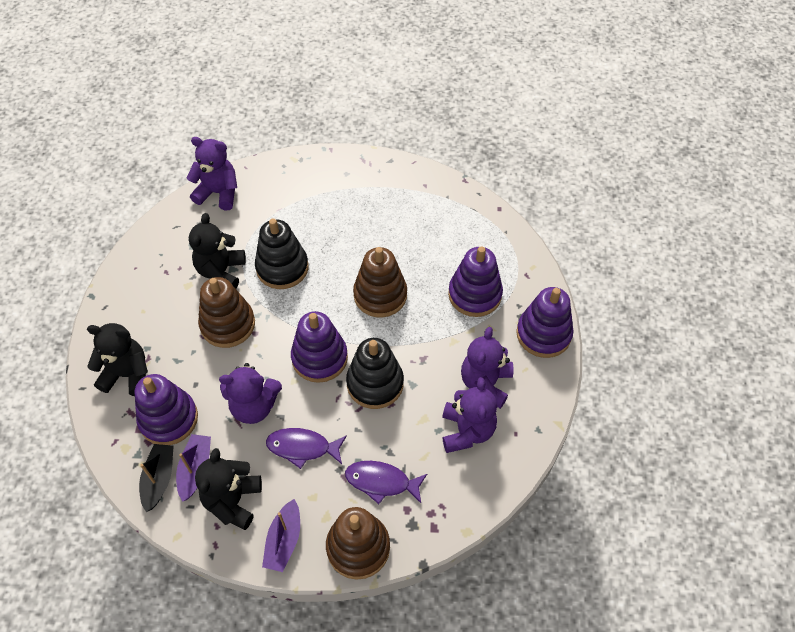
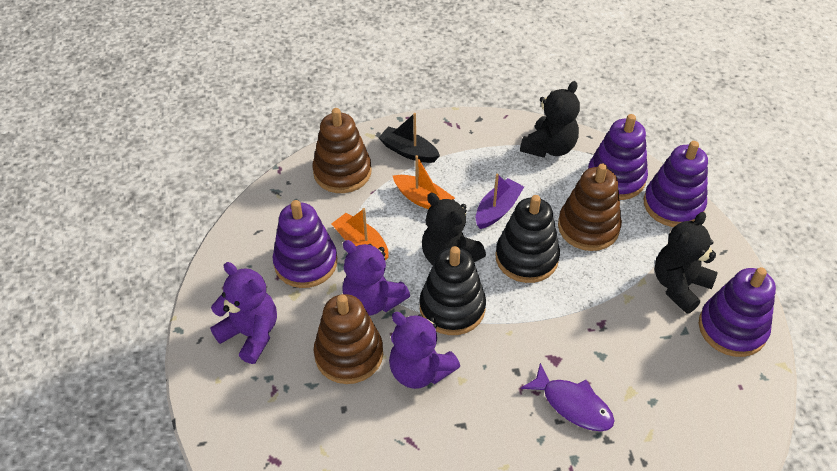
orange boat: 0 -> 2
purple boat: 2 -> 1
purple fish: 2 -> 1
purple teddy bear: 4 -> 3

